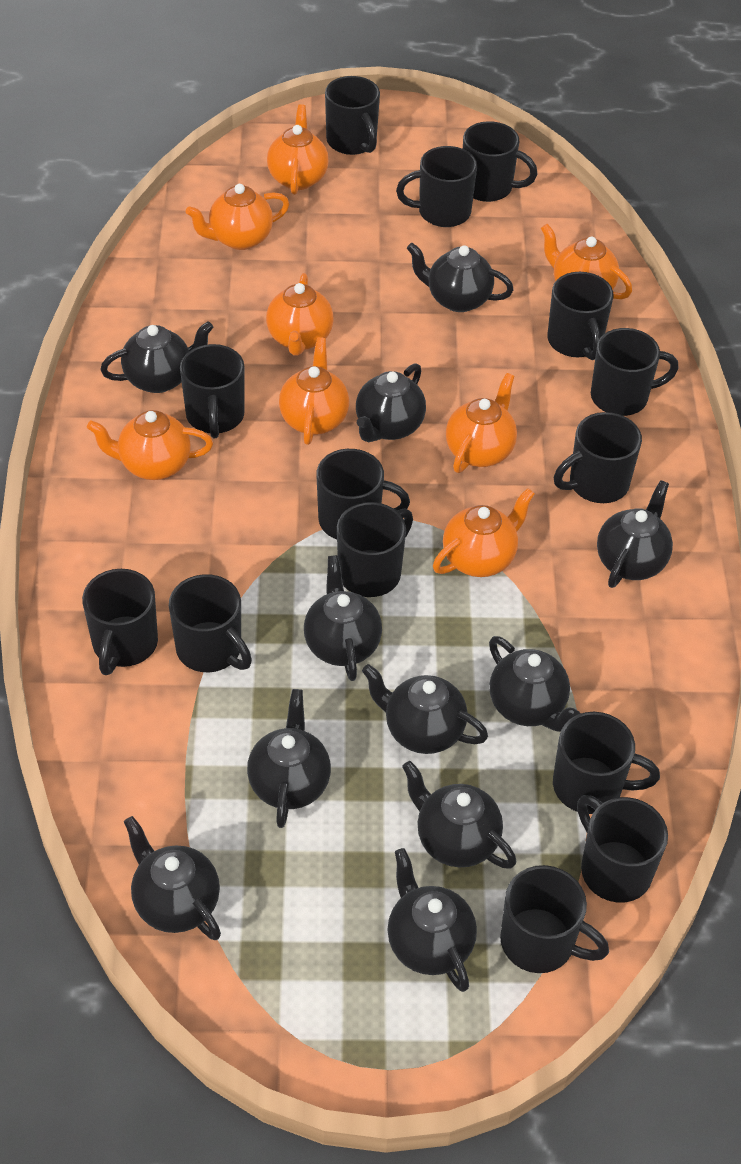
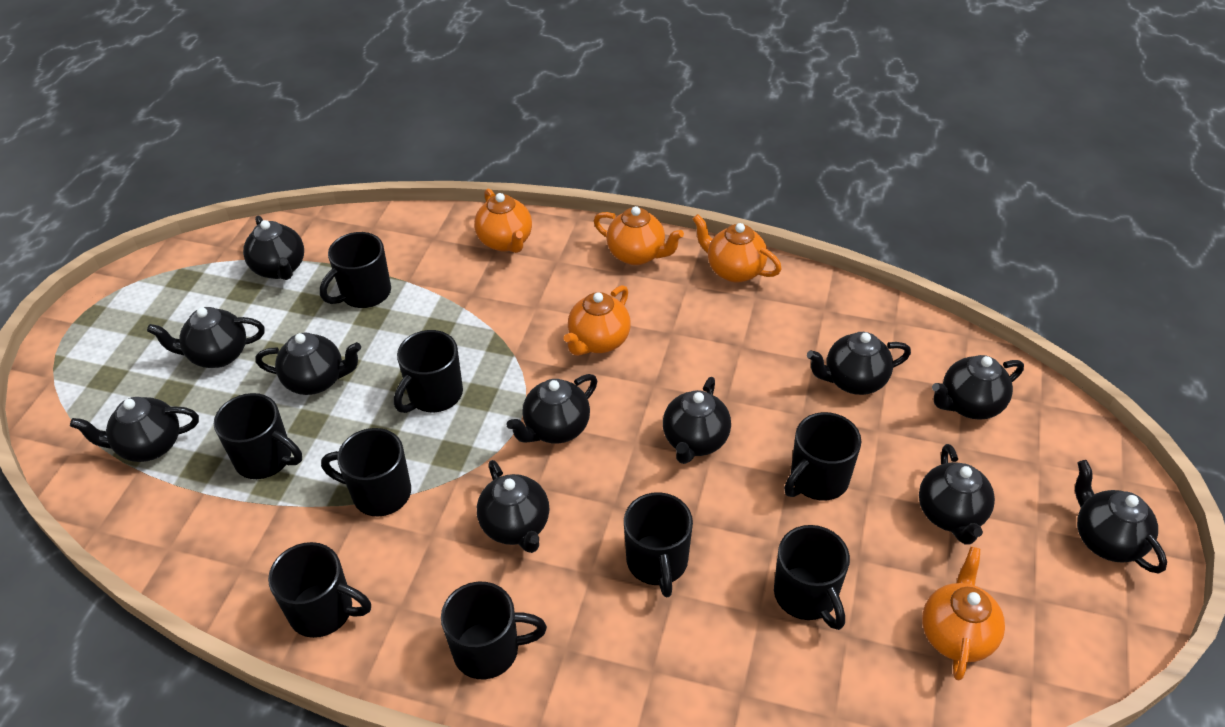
black mug: 14 -> 9
orange teapot: 8 -> 5

